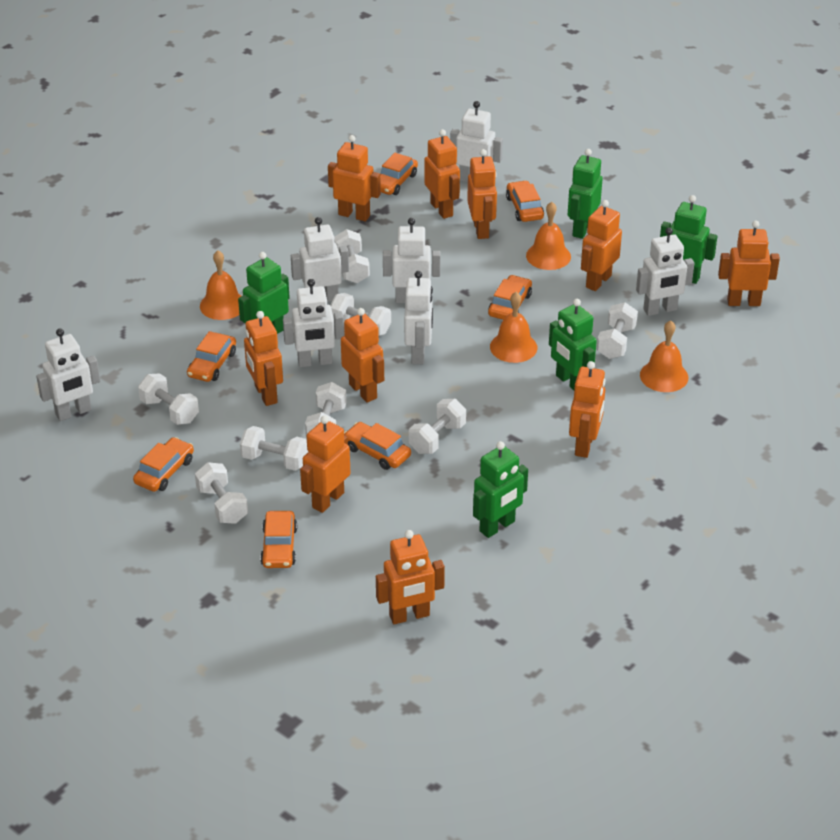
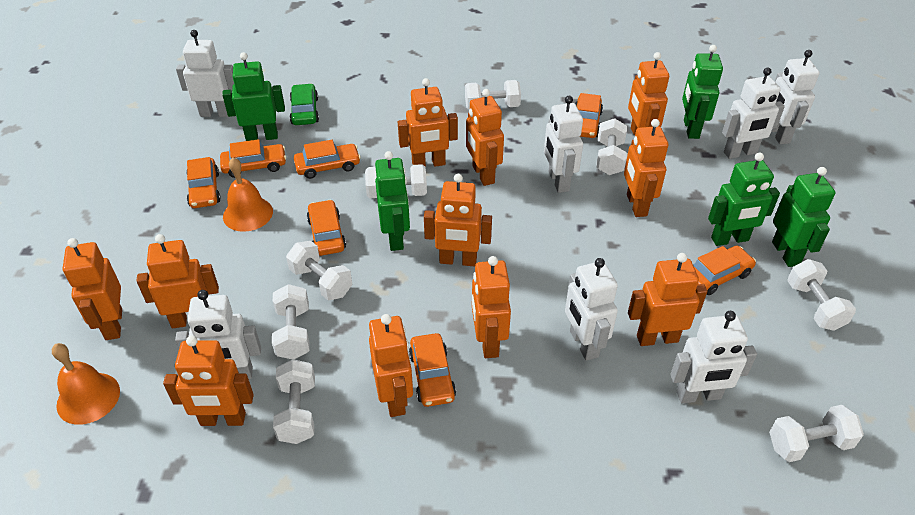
green car: 0 -> 1
orange bell: 4 -> 2
orange robot: 10 -> 11

